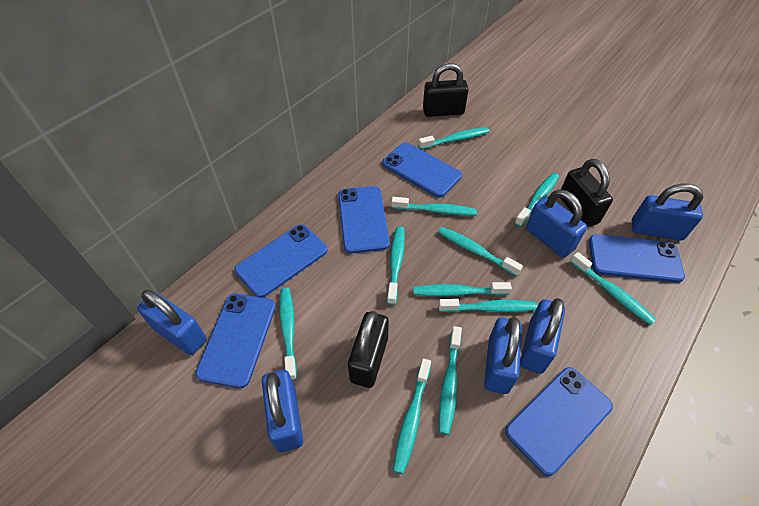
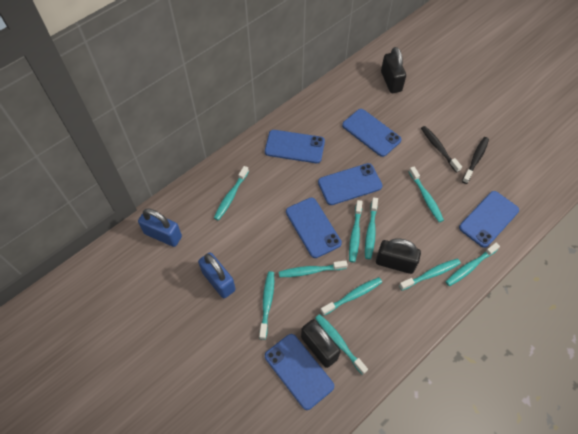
black toothbrush: 0 -> 2
blue padlock: 6 -> 2
turquoise toothbrush: 11 -> 10

